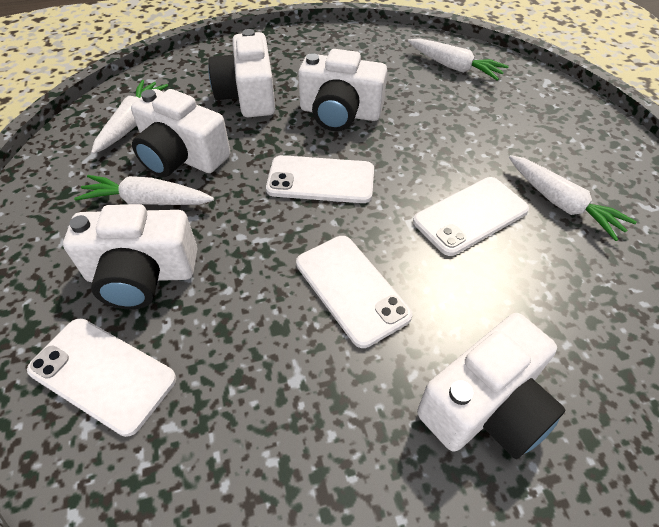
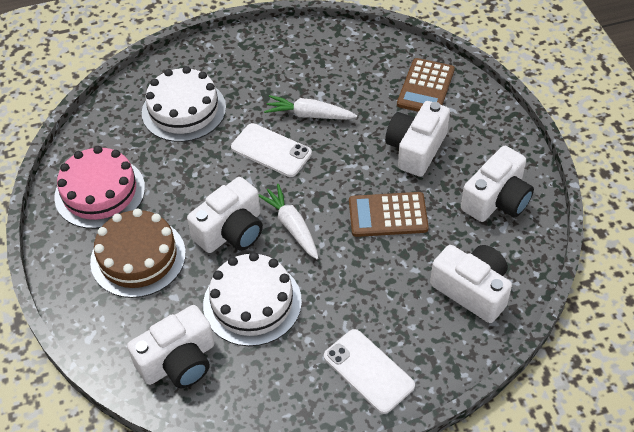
brown cake: 0 -> 1
brown calculator: 0 -> 2
pink cake: 0 -> 1
white cake: 0 -> 2
white carrot: 4 -> 2
white phone: 4 -> 2

